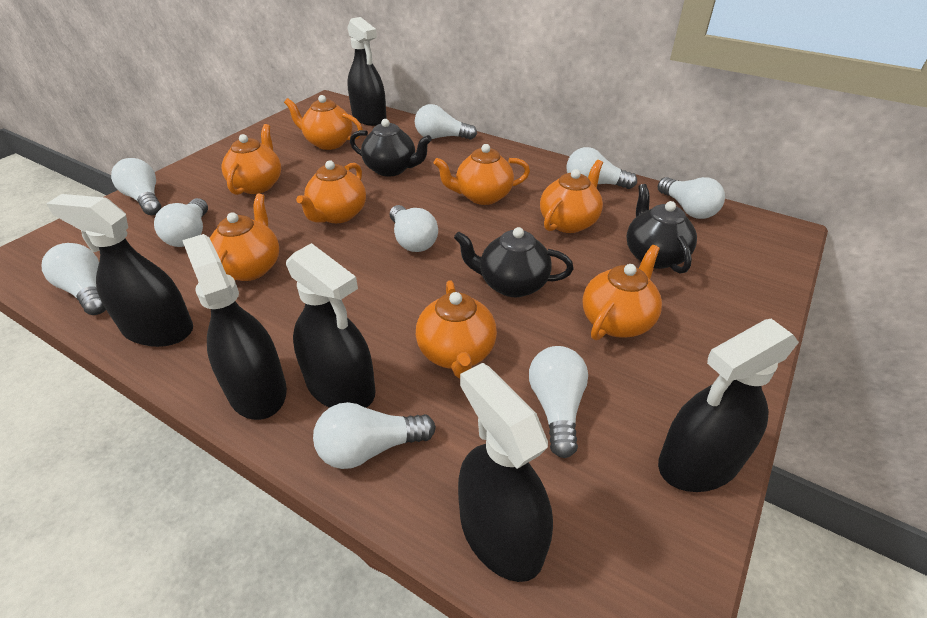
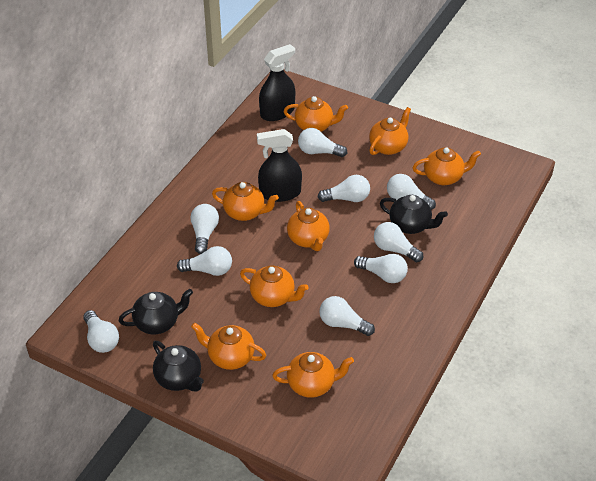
black spray bottle: 6 -> 2

